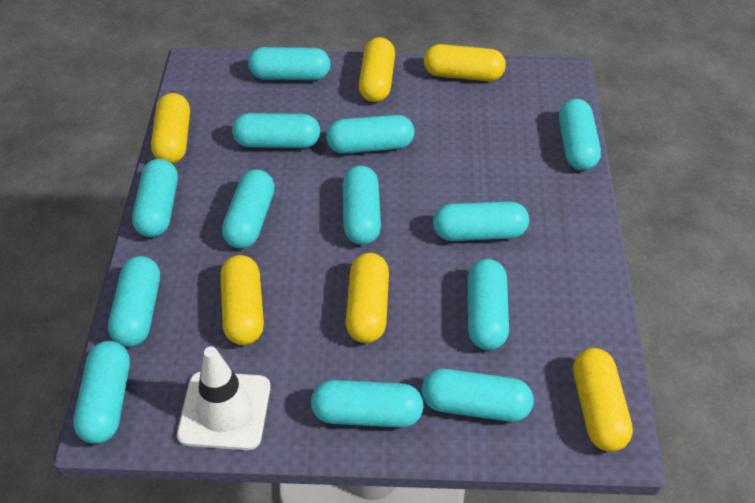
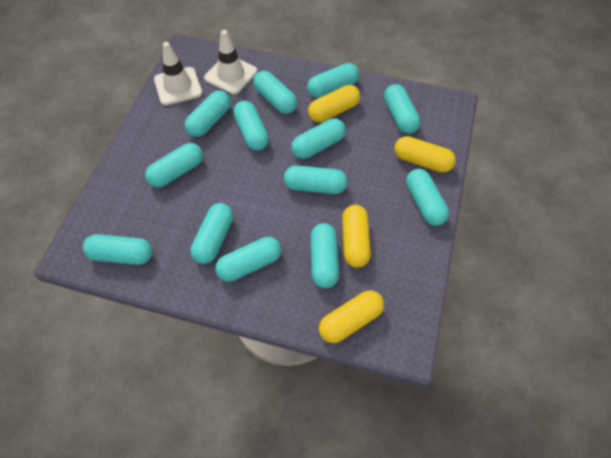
white traffic cone: 1 -> 2
yellow capsule: 6 -> 4

